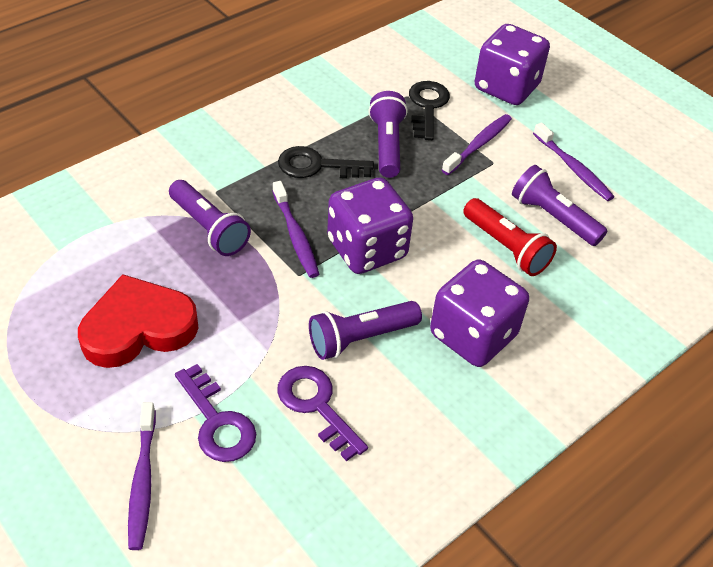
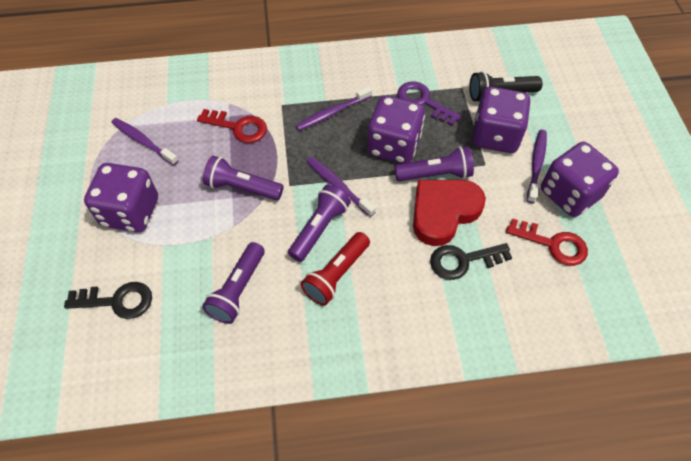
black flashlight: 0 -> 1
purple dice: 3 -> 4
purple key: 2 -> 1
red key: 0 -> 2

